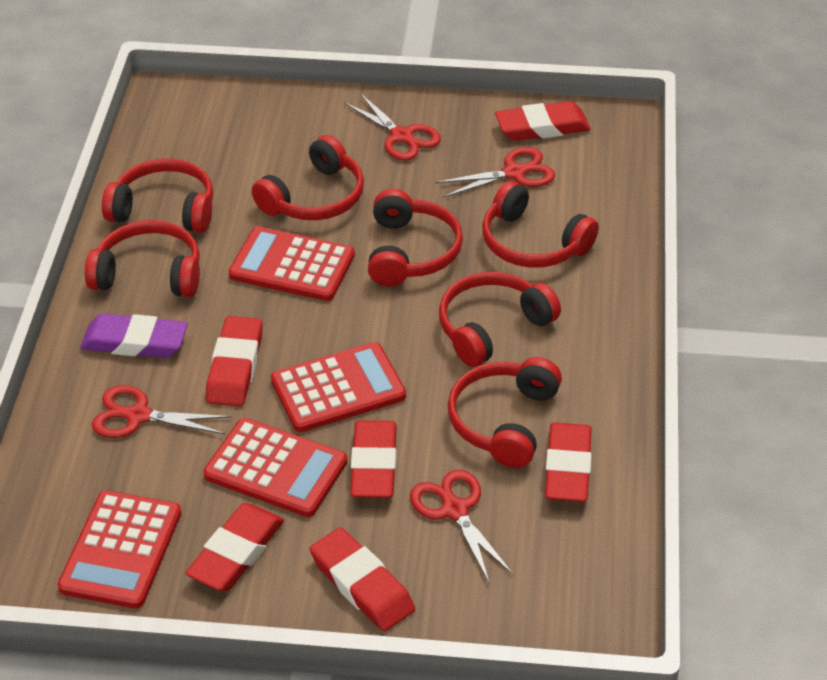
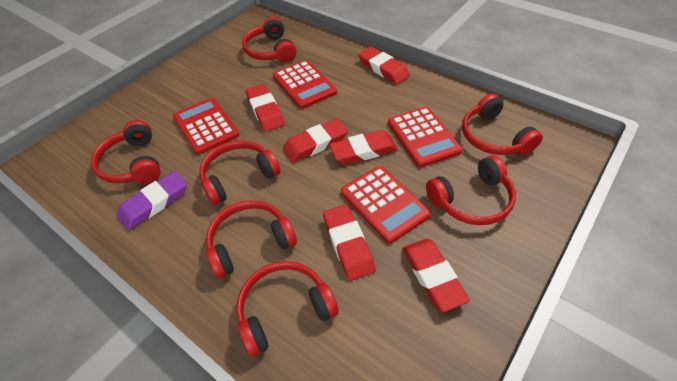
red scissors: 4 -> 0

